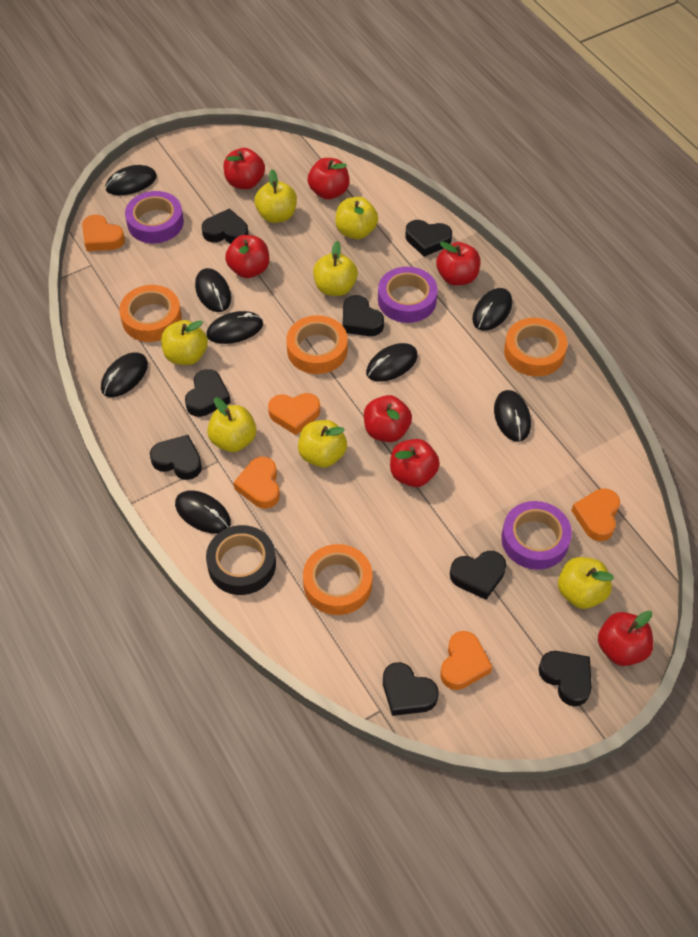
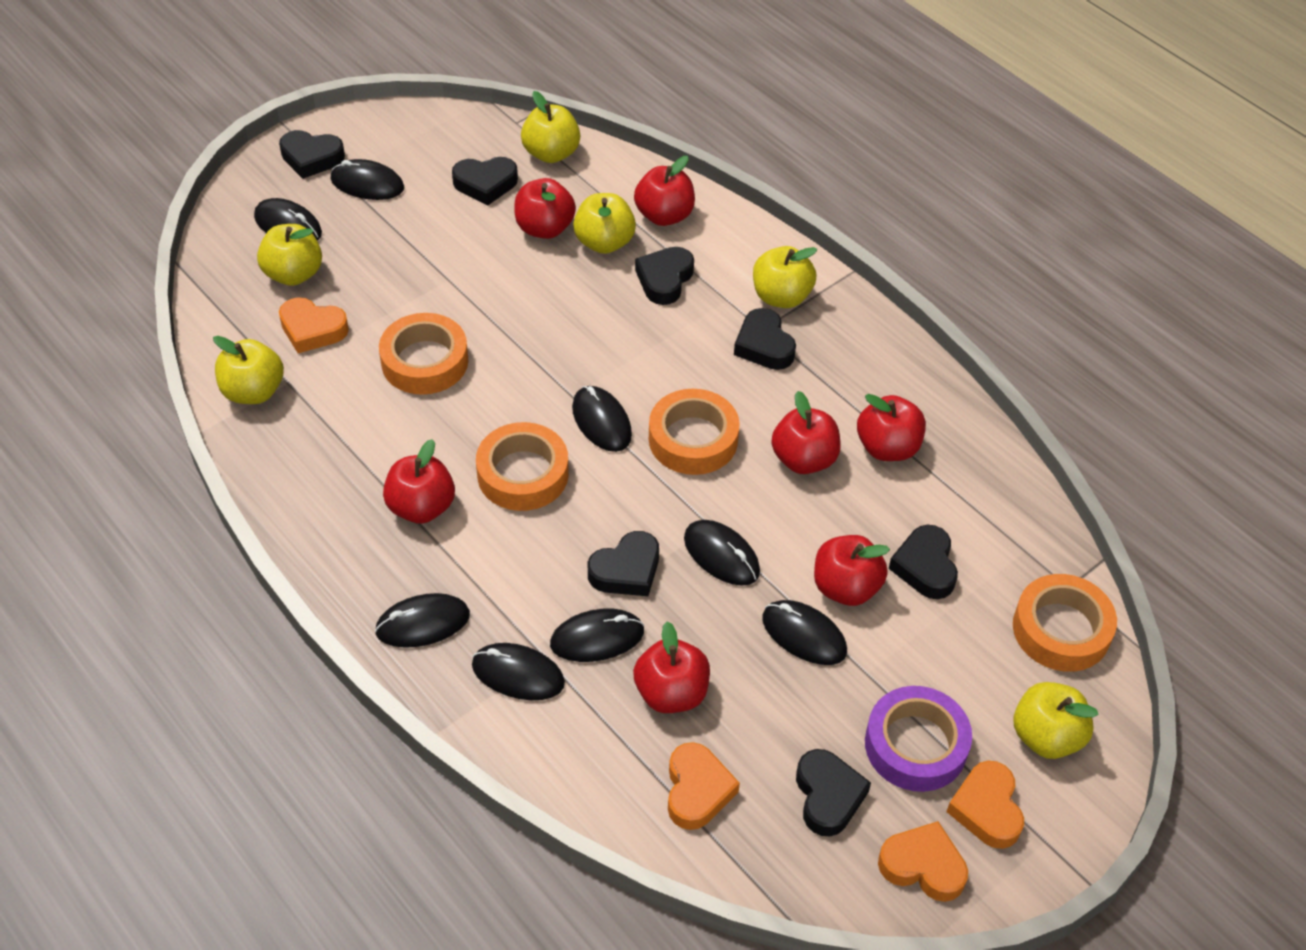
black heart: 8 -> 7
black tape: 1 -> 0
orange heart: 5 -> 4
purple tape: 3 -> 1
yellow apple: 7 -> 6

